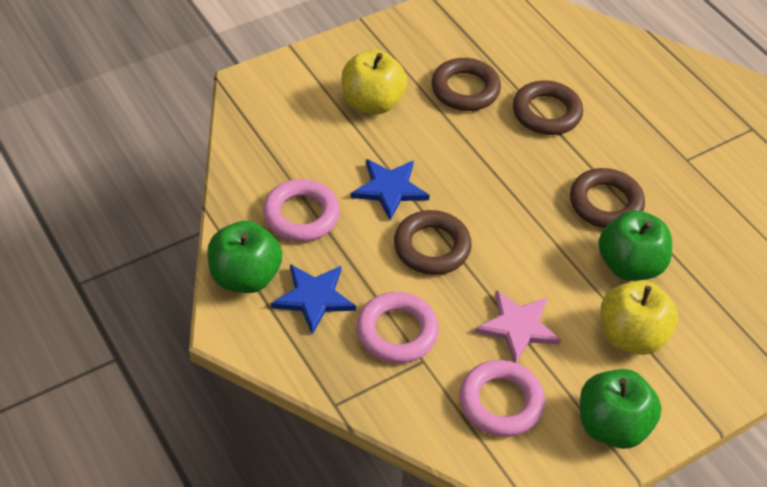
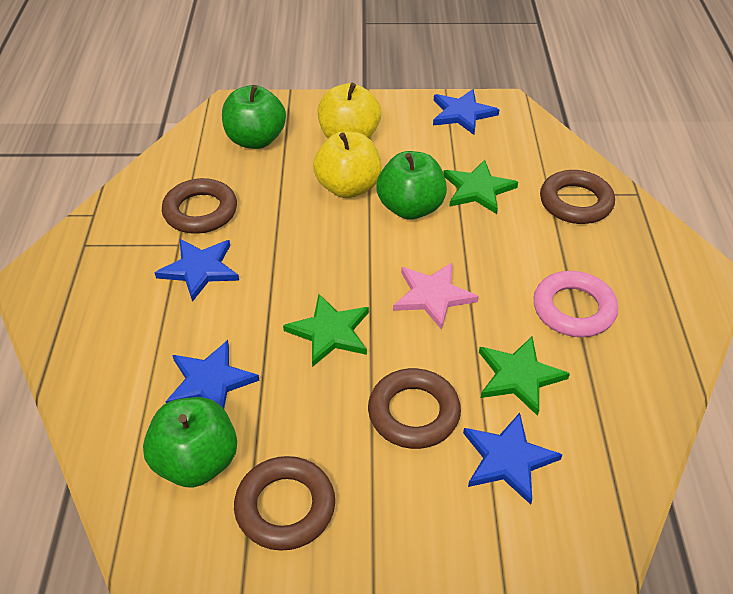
blue star: 2 -> 4
green star: 0 -> 3
pink ring: 3 -> 1

